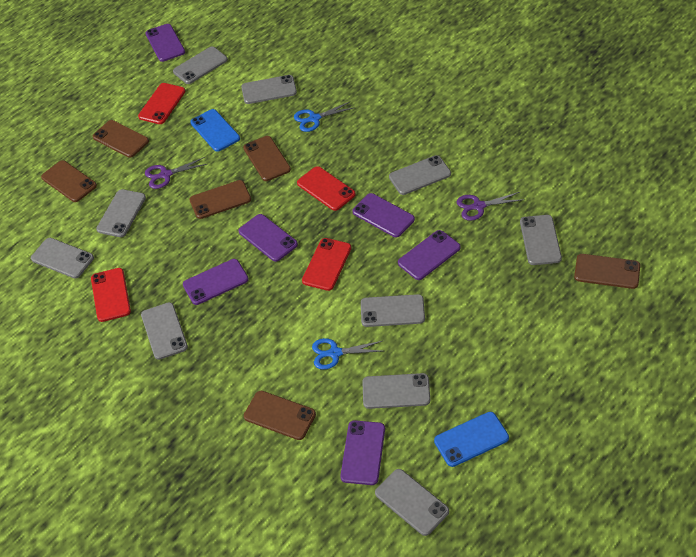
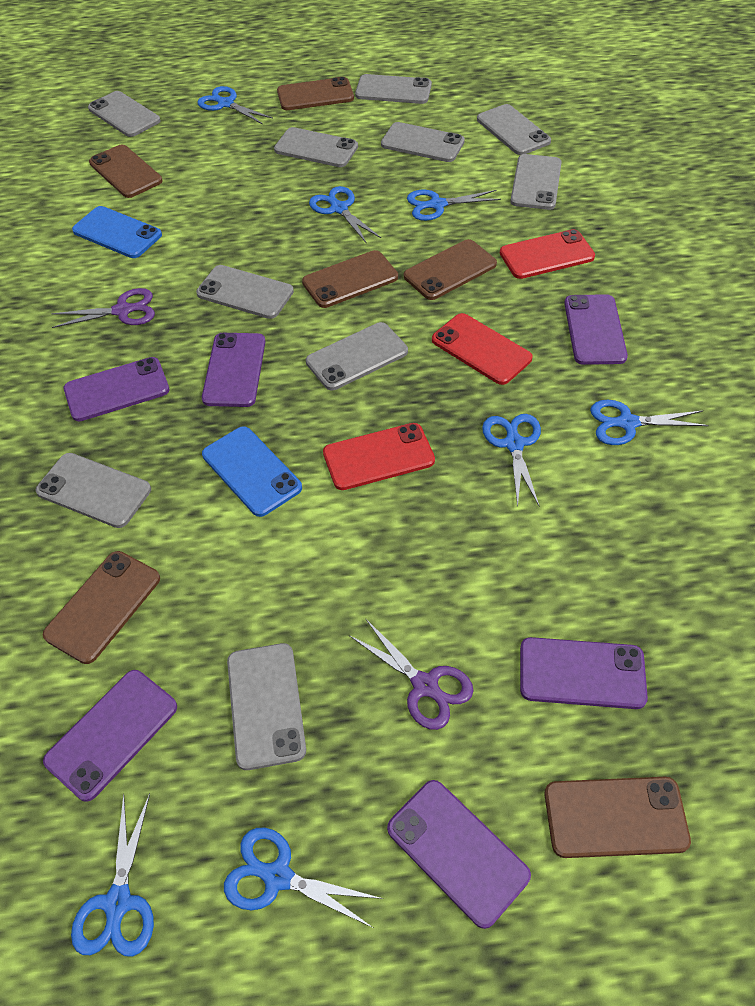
blue scissors: 2 -> 7
red phone: 4 -> 3

